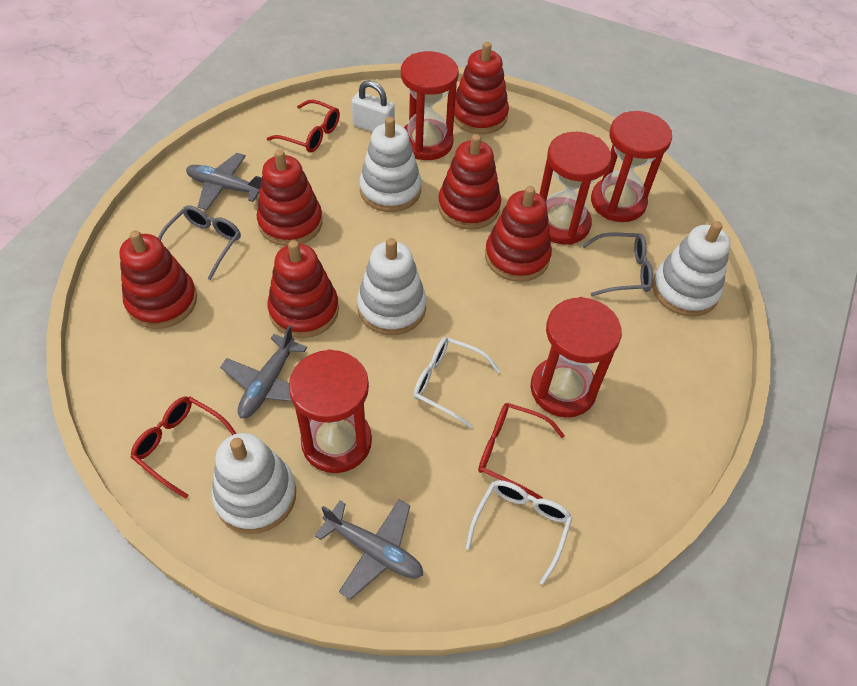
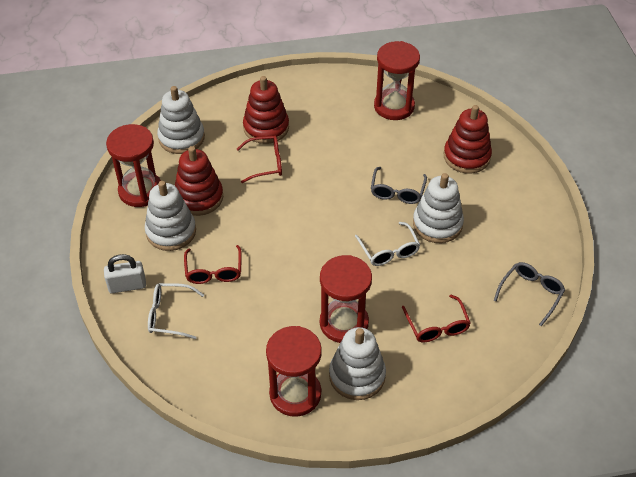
grey plane: 3 -> 0
red hourglass: 5 -> 4
red stacking toy: 6 -> 3

